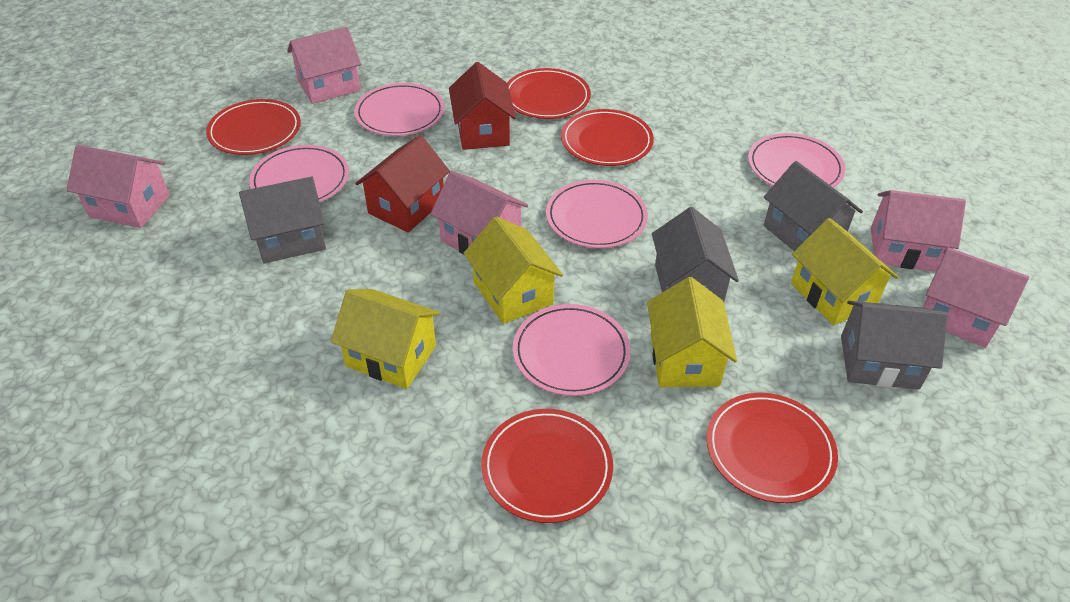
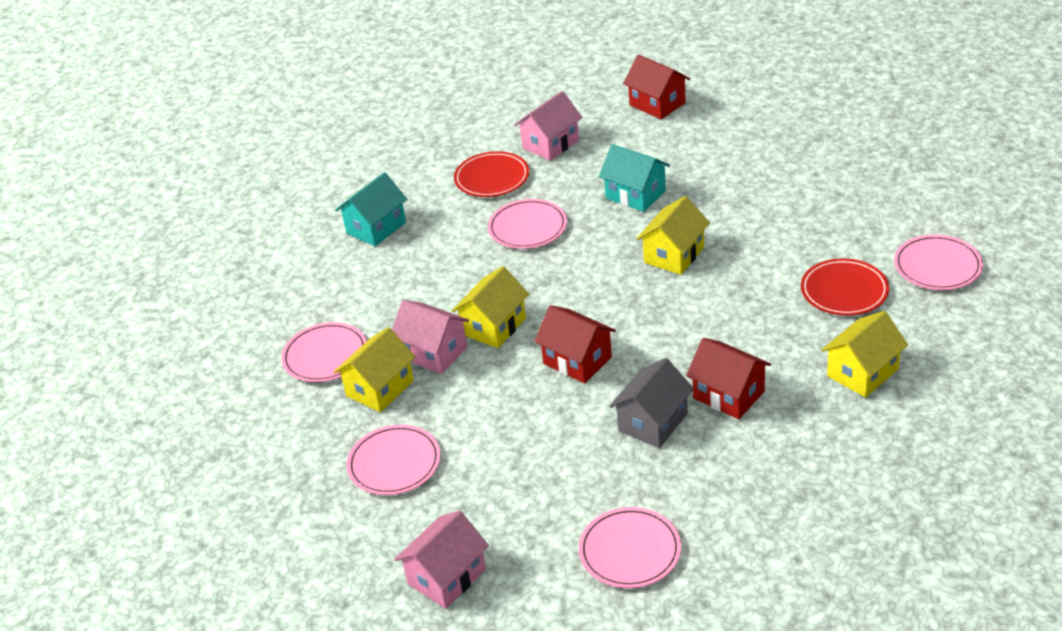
grey house: 4 -> 1
pink house: 5 -> 3
red house: 2 -> 3
red plate: 5 -> 2
turquoise house: 0 -> 2

